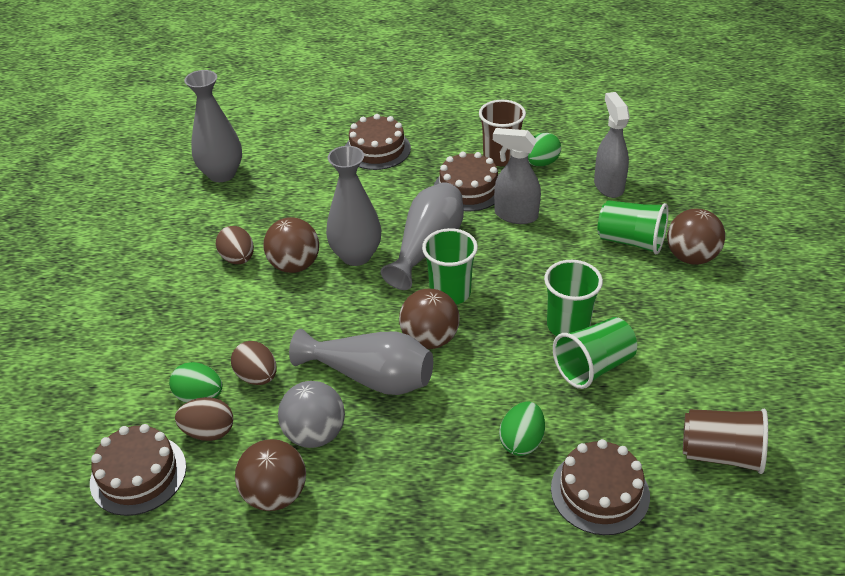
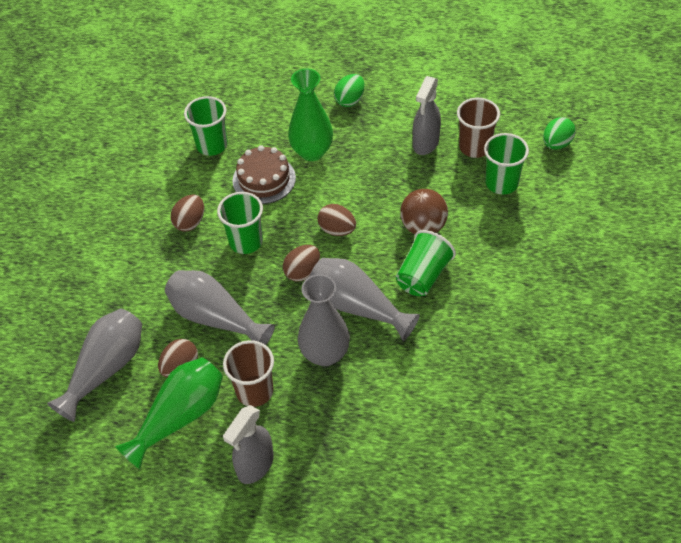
brown ball: 4 -> 1
brown cake: 4 -> 1
brown egg: 3 -> 4
green egg: 3 -> 2
green vase: 0 -> 2
grey ball: 1 -> 0

